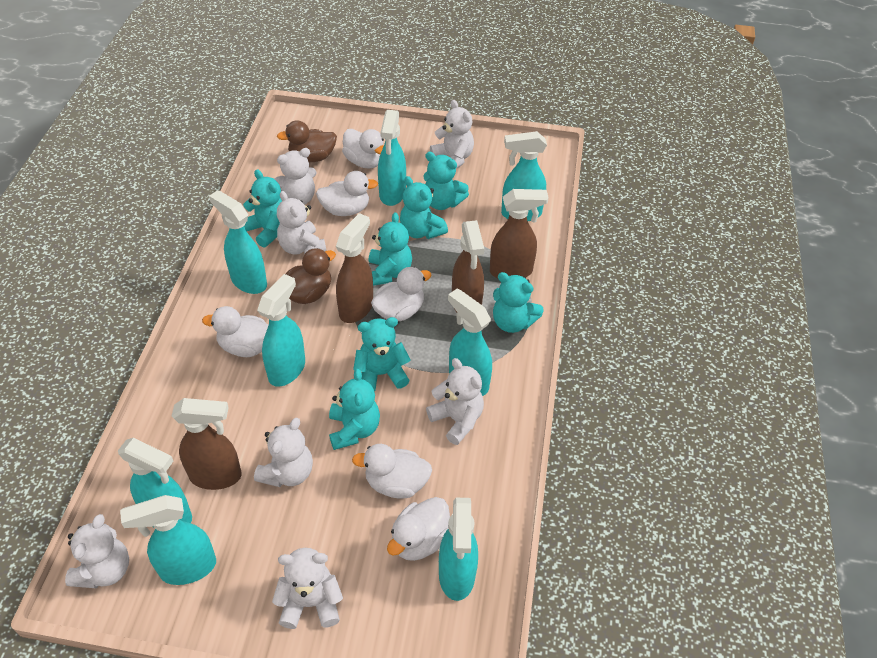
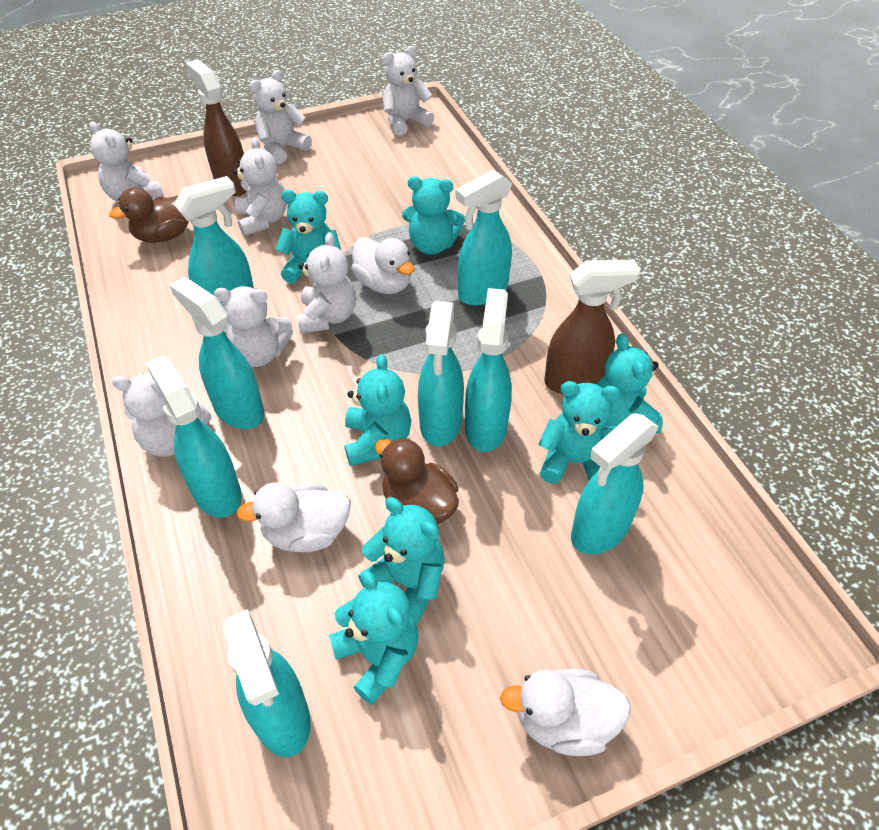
brown spray bottle: 4 -> 2
white duck: 6 -> 3

